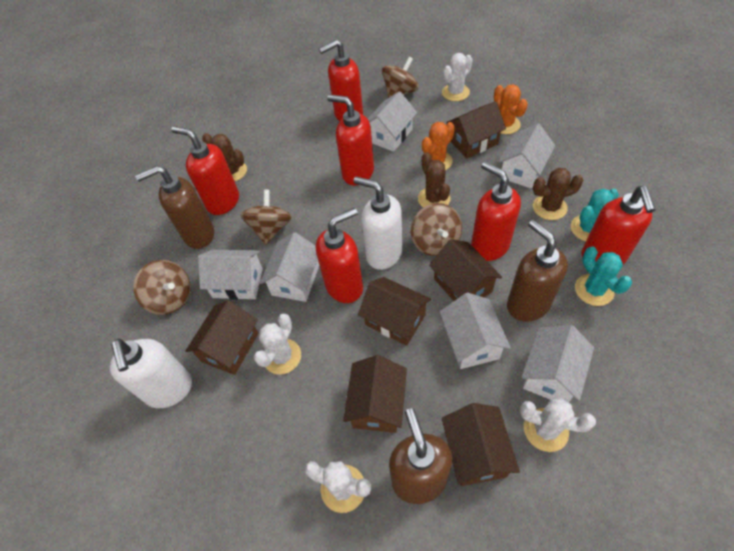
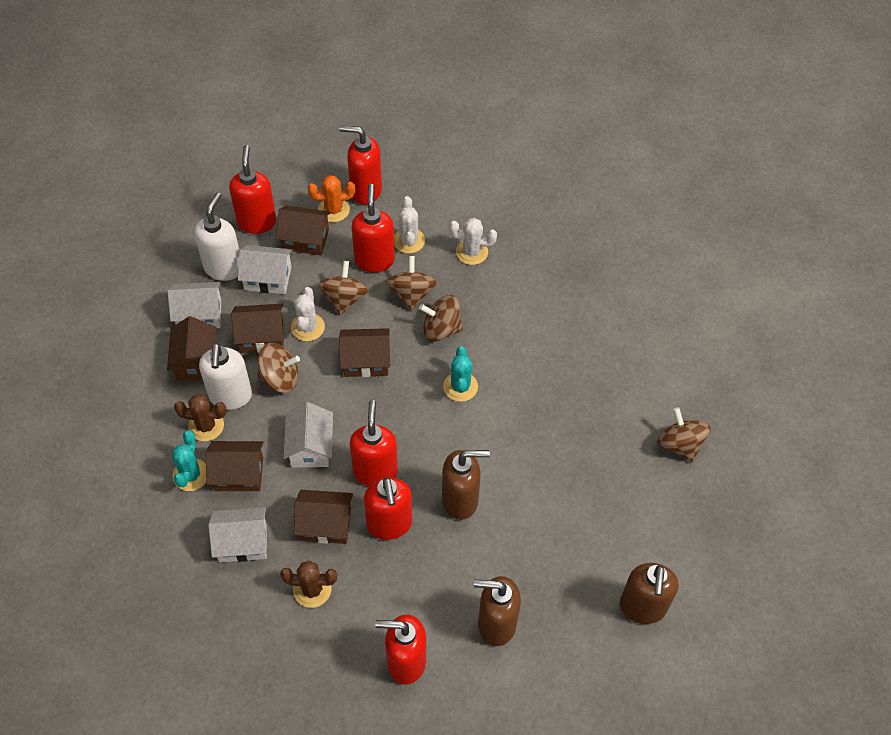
brown cactus: 3 -> 2
brown spinning top: 4 -> 5
orange cactus: 2 -> 1
white cactus: 4 -> 3
white house: 6 -> 4

